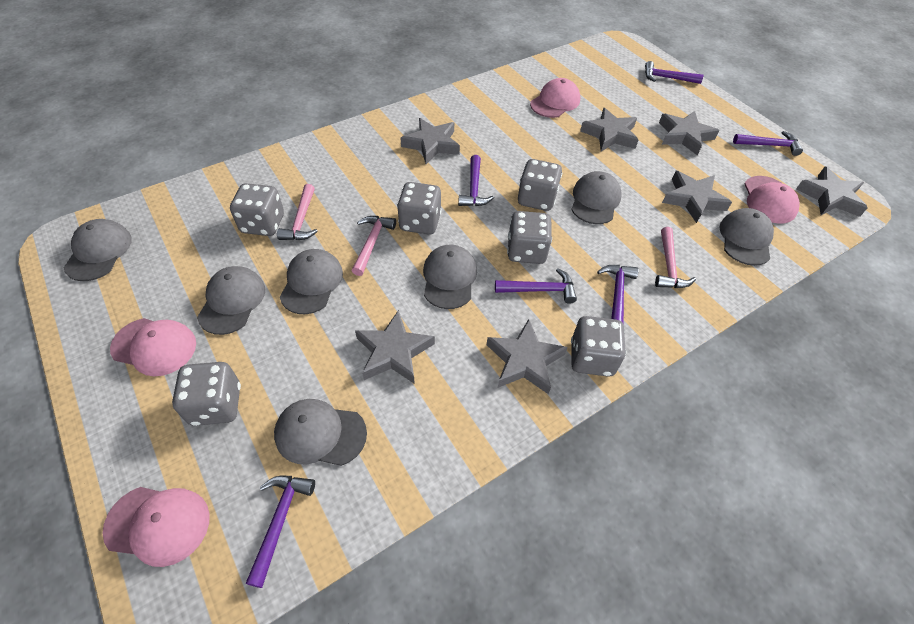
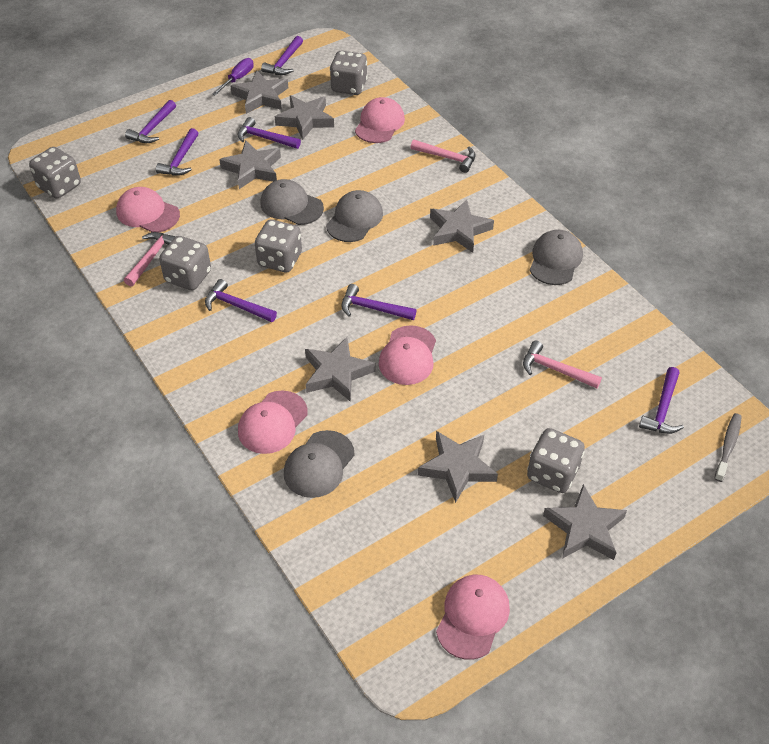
grey cap: 7 -> 4
grey dice: 6 -> 5
grey toothbrush: 0 -> 1
pink cap: 4 -> 5
purple hammer: 6 -> 7
purple screwdriver: 0 -> 1

